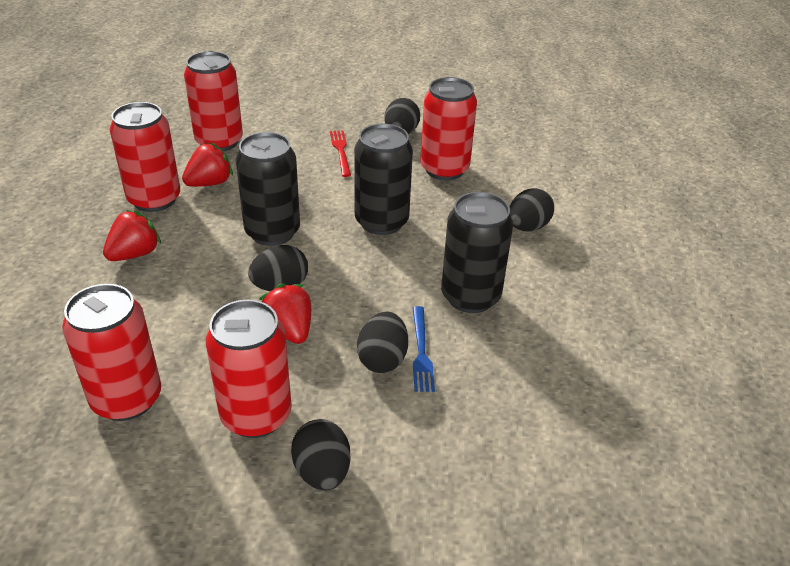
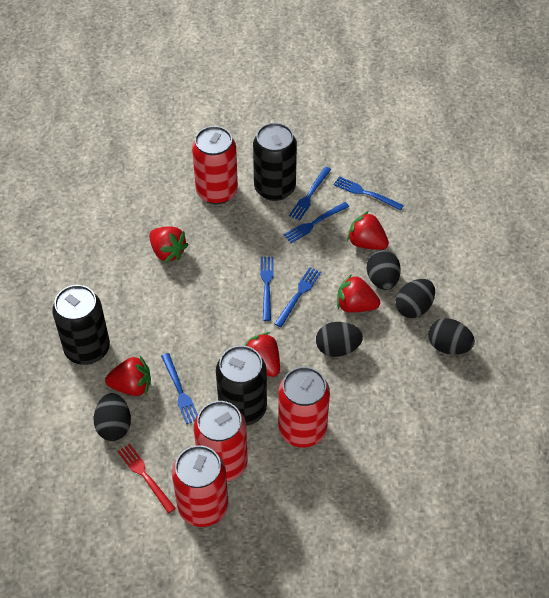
blue fork: 1 -> 6
red can: 5 -> 4
red strawberry: 3 -> 5

